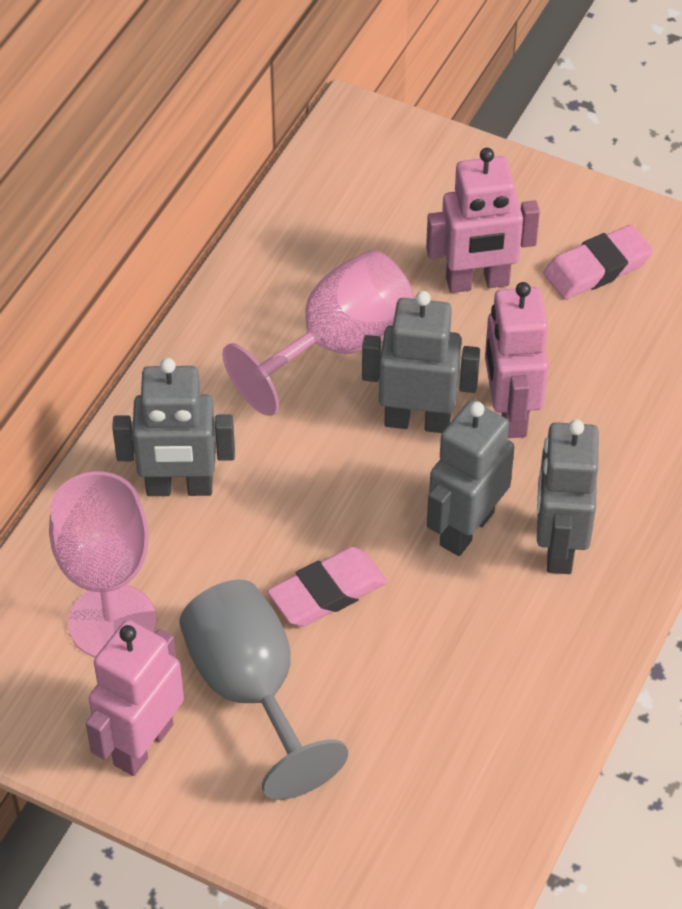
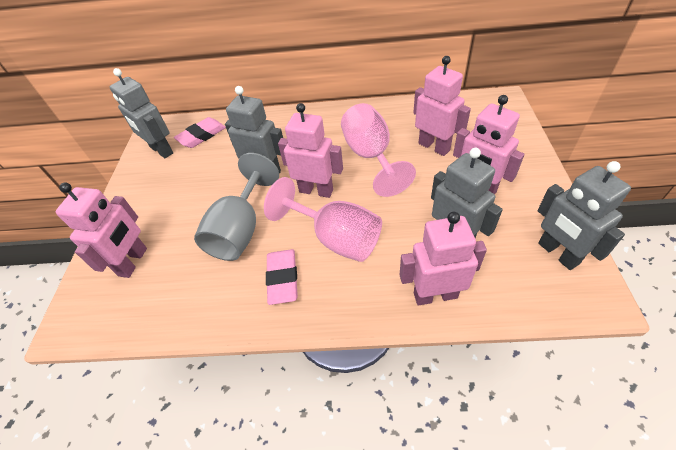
pink robot: 3 -> 5

